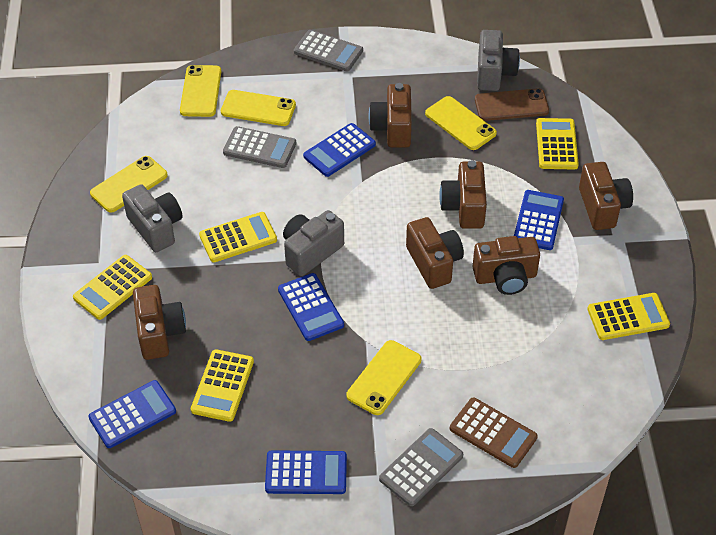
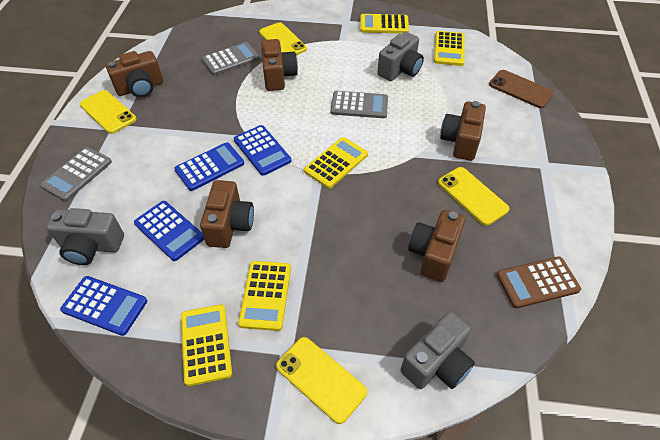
blue calculator: 5 -> 4
brown camera: 6 -> 5
yellow phone: 5 -> 4

